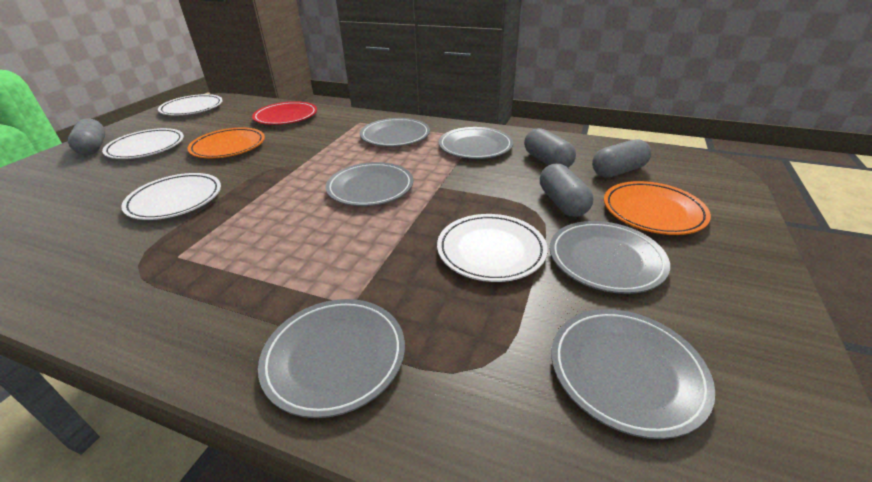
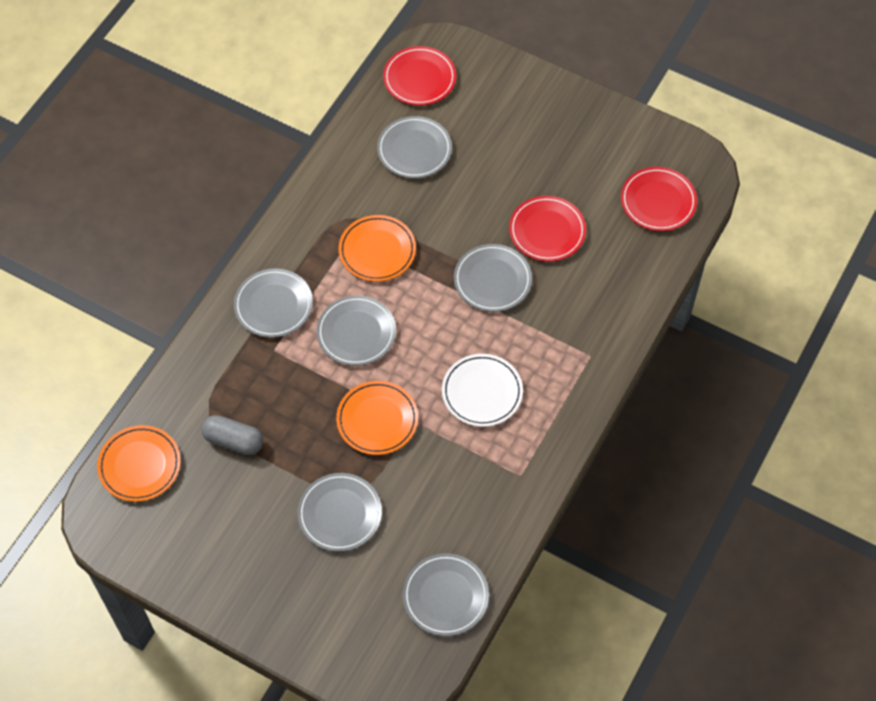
grey capsule: 4 -> 1
orange plate: 2 -> 3
red plate: 1 -> 3
white plate: 4 -> 1

